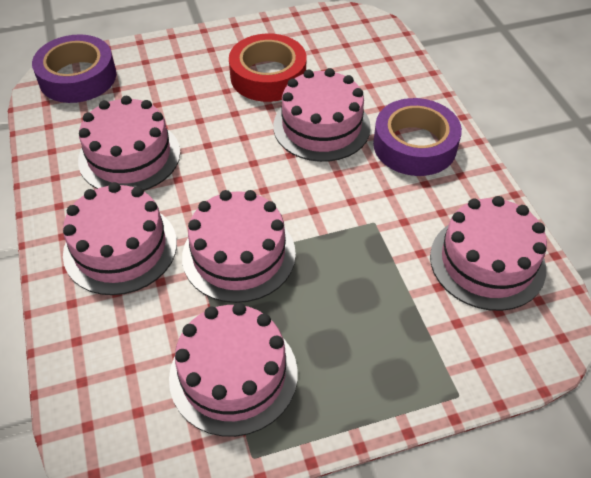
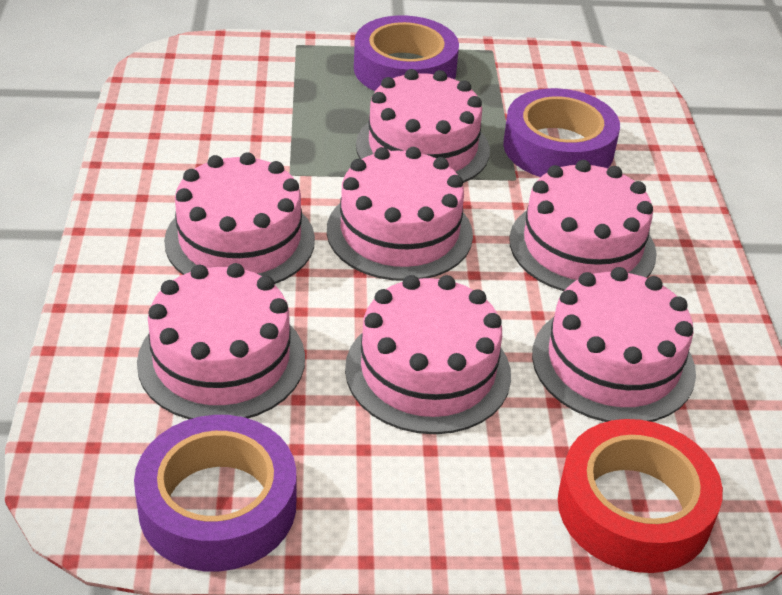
pink cake: 6 -> 7
purple tape: 2 -> 3

